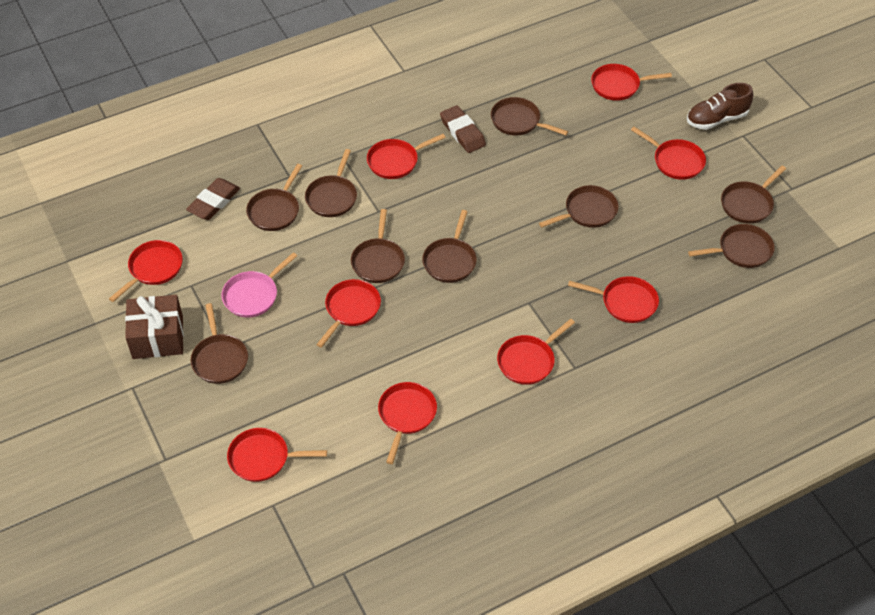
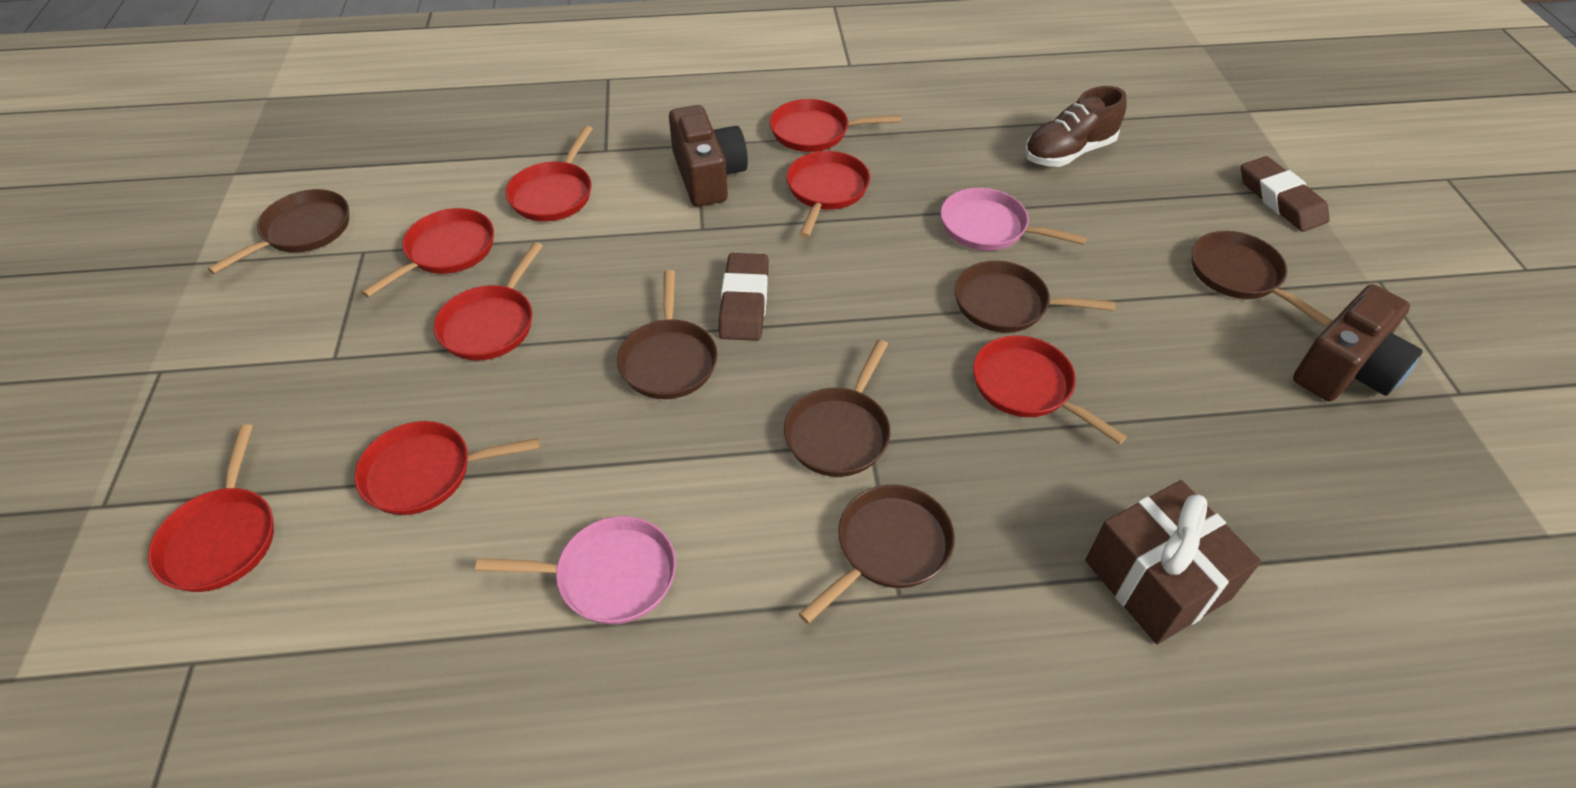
brown camera: 0 -> 2
brown pan: 9 -> 6
pink pan: 1 -> 2
red pan: 9 -> 8

